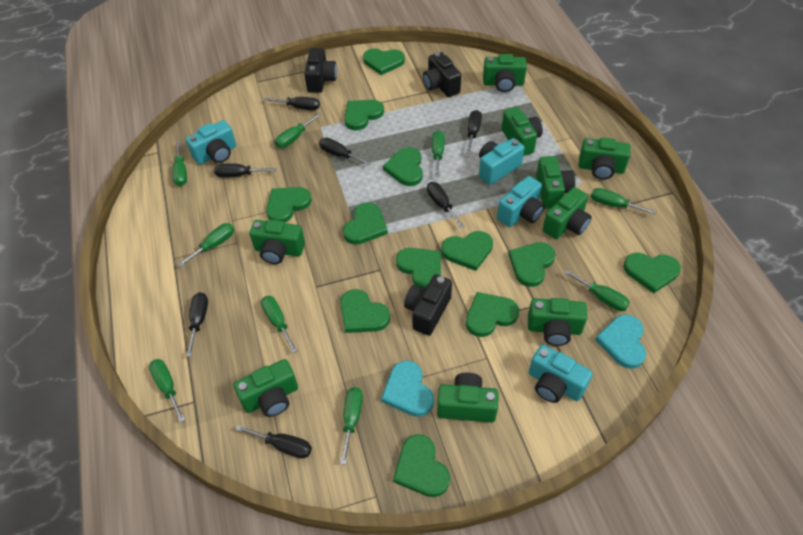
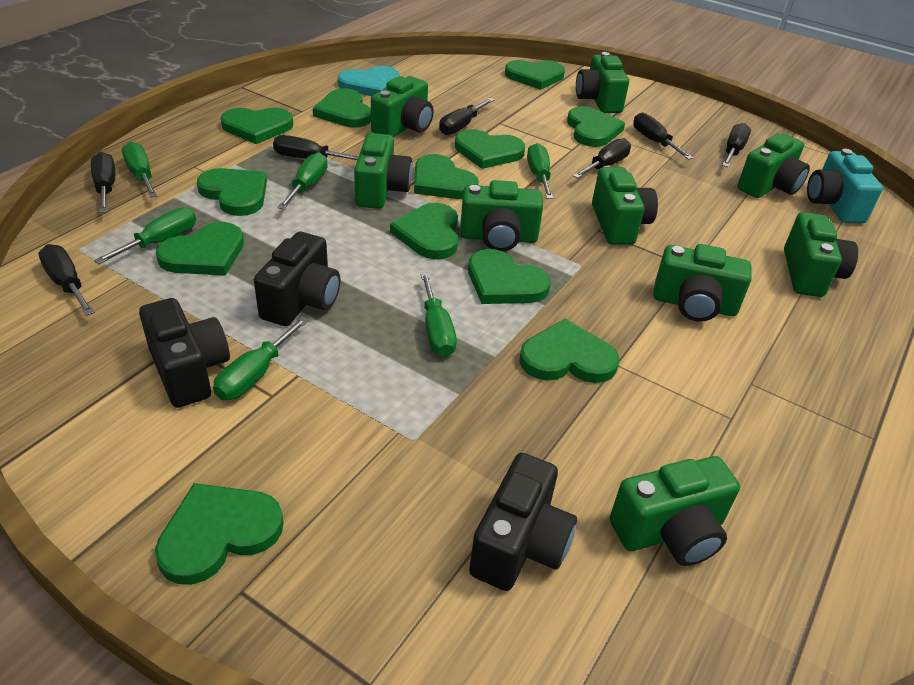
green screwdriver: 9 -> 6
turquoise camera: 4 -> 1
turquoise heart: 2 -> 1

